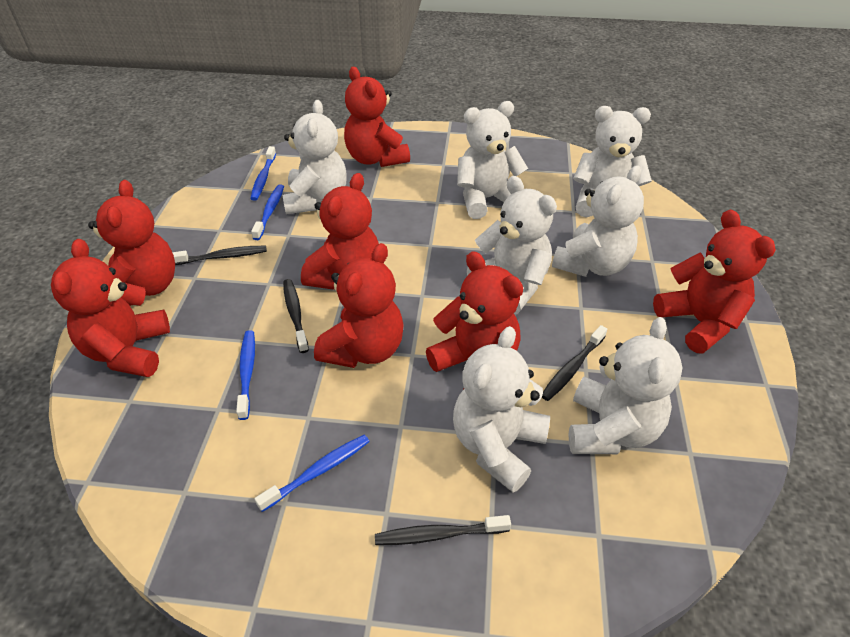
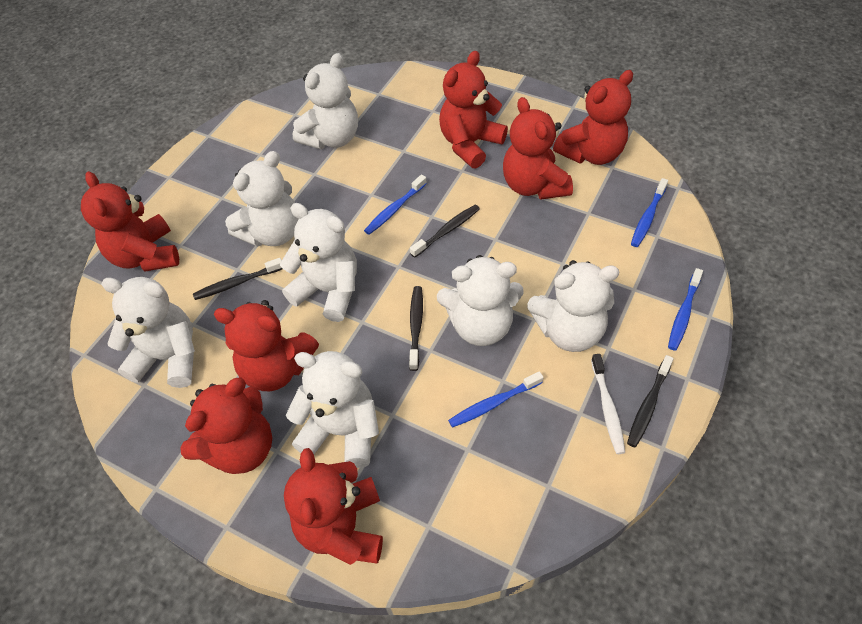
white toothbrush: 0 -> 1

